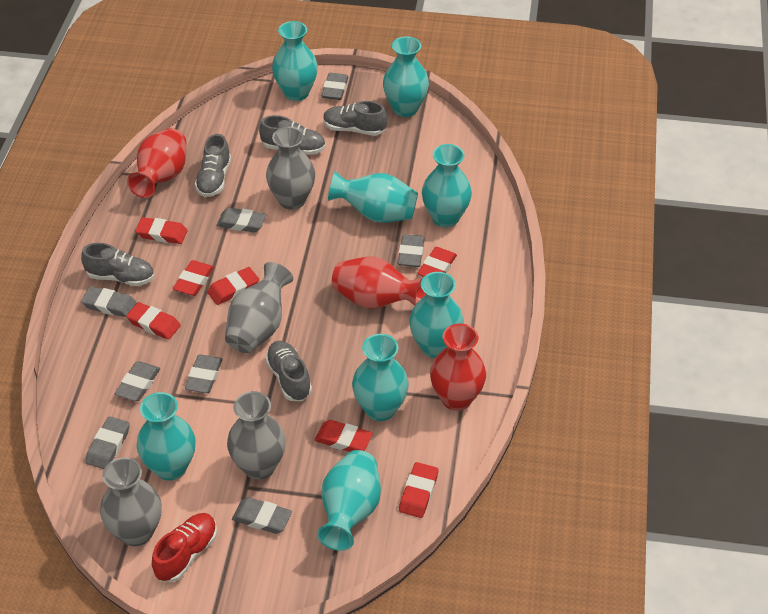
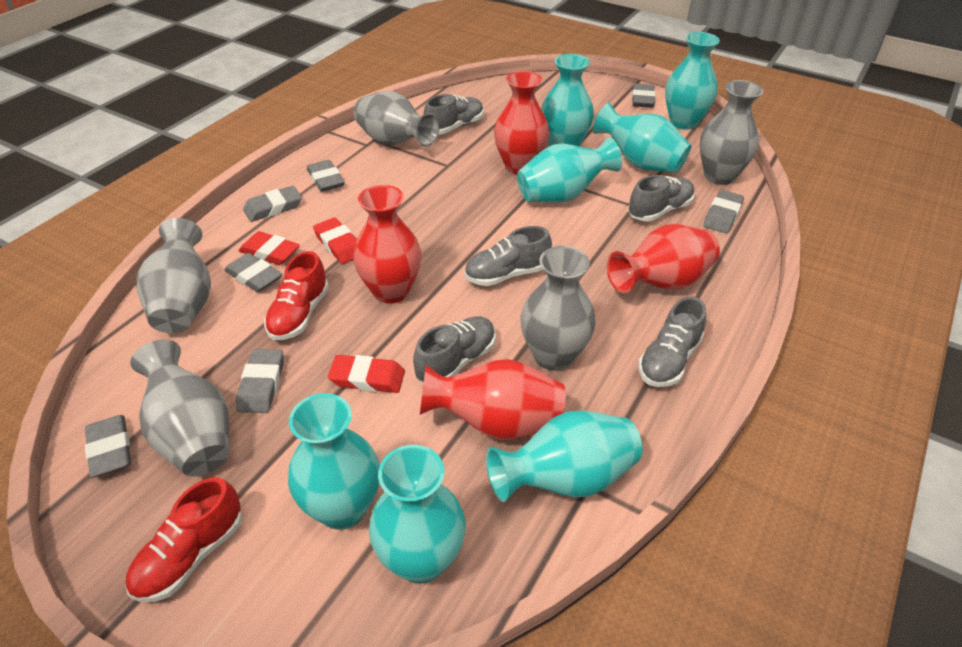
grey eraser: 8 -> 7
grey vase: 4 -> 5
red eraser: 7 -> 3
red shoe: 1 -> 2
red vase: 3 -> 4
turquoise vase: 8 -> 7

